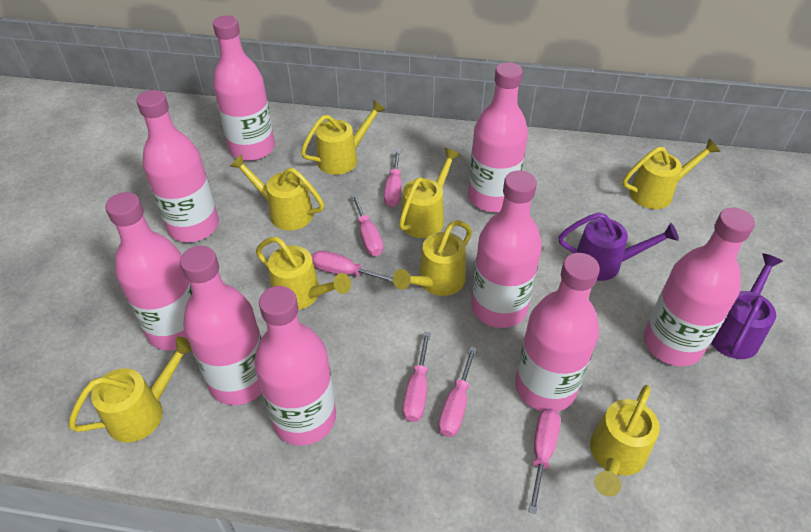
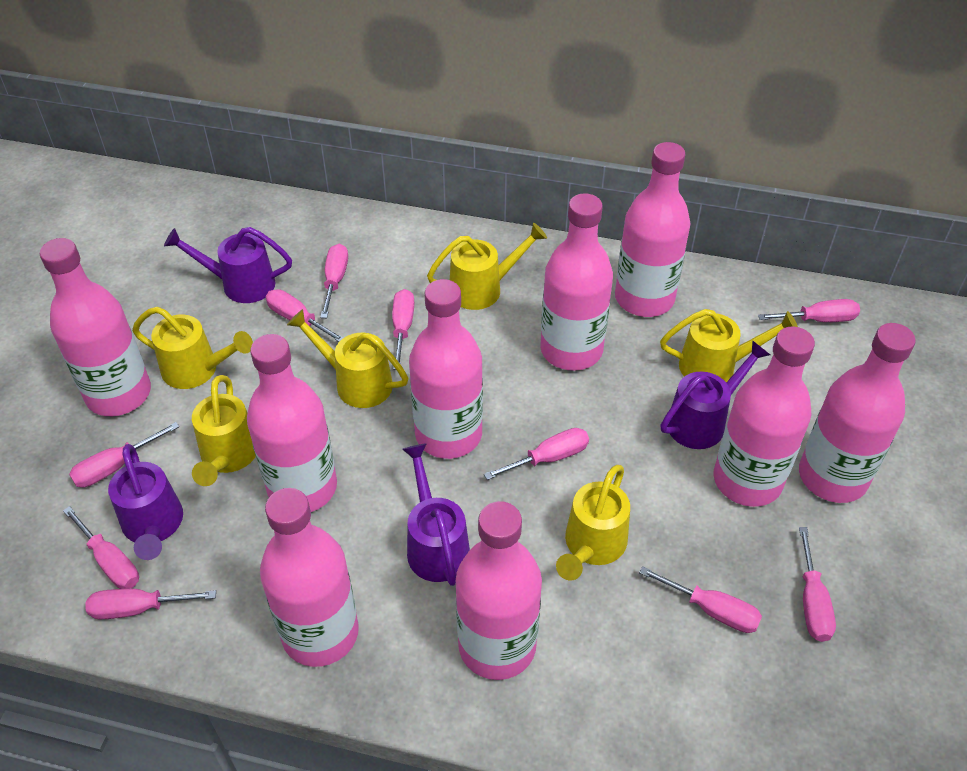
pink screwdriver: 6 -> 10
purple watering can: 2 -> 4
yellow watering can: 8 -> 6

